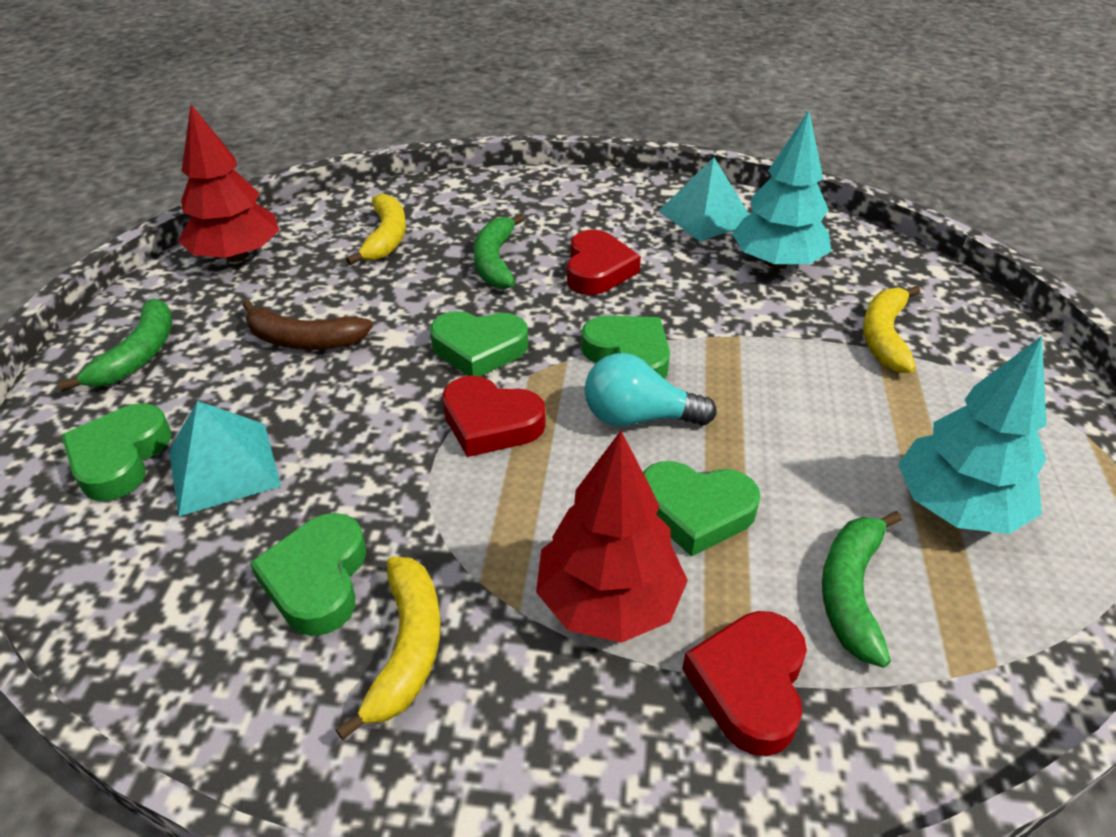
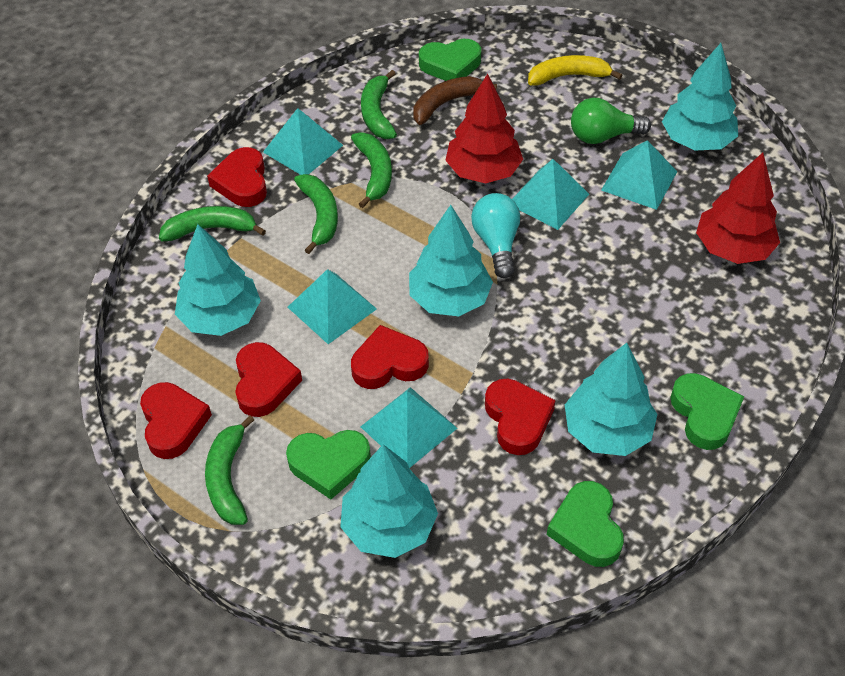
green banana: 3 -> 5
green heart: 5 -> 4
green light bulb: 0 -> 1
red heart: 3 -> 5
turquoise pyramid: 2 -> 5
turquoise tree: 2 -> 5
yellow banana: 3 -> 1

